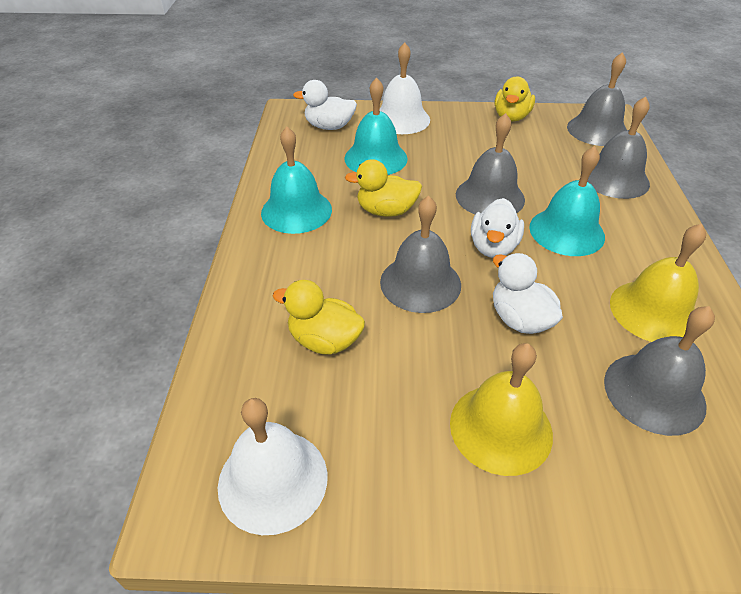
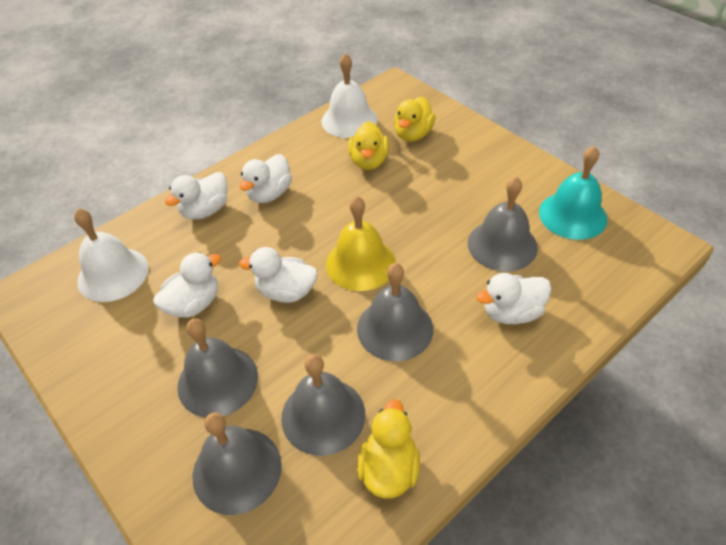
turquoise bell: 3 -> 1
white duck: 3 -> 5
yellow bell: 2 -> 1

